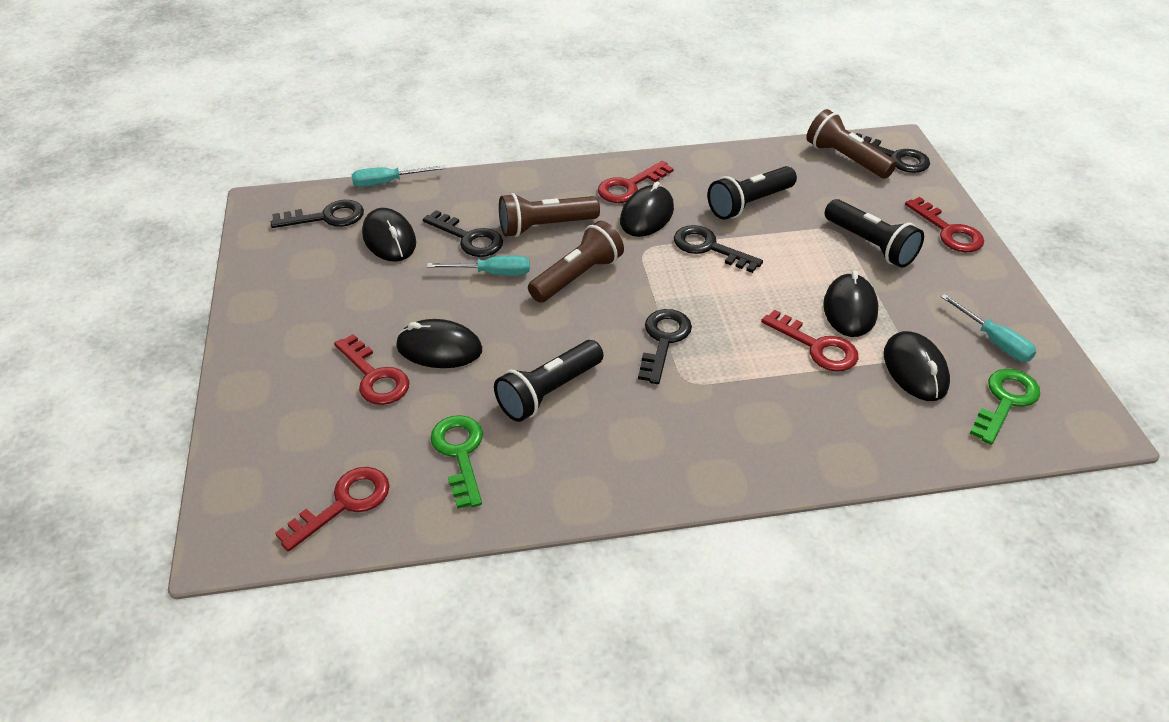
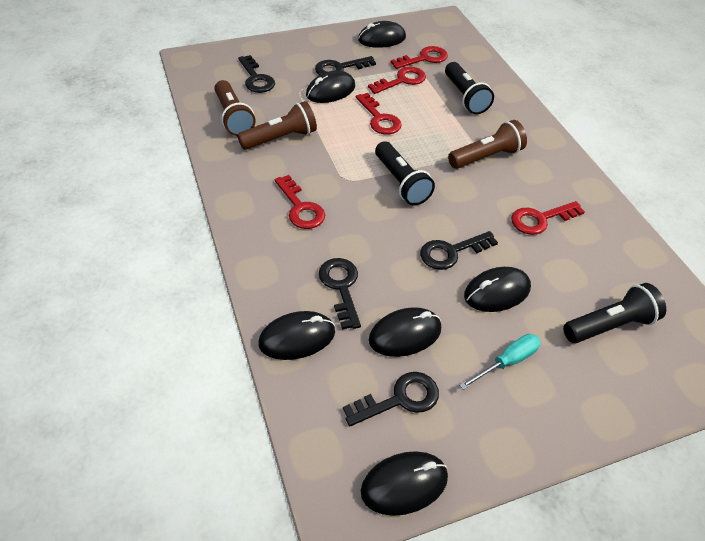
black mouse: 5 -> 6
green key: 2 -> 0
turquoise screwdriver: 3 -> 1

